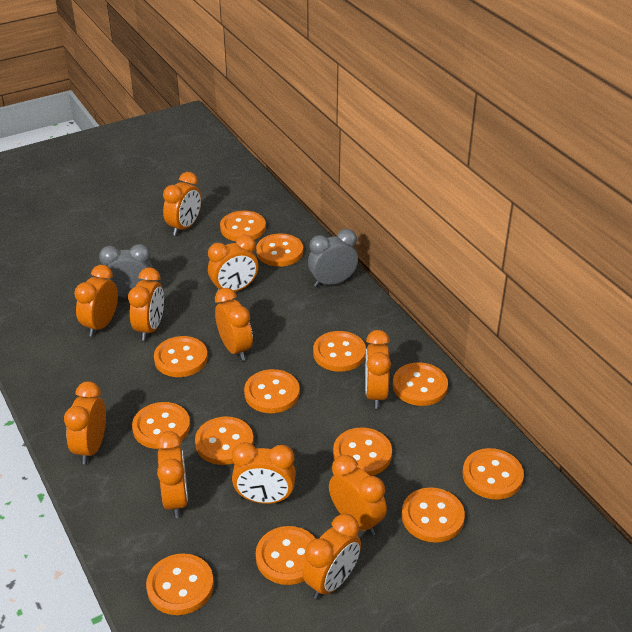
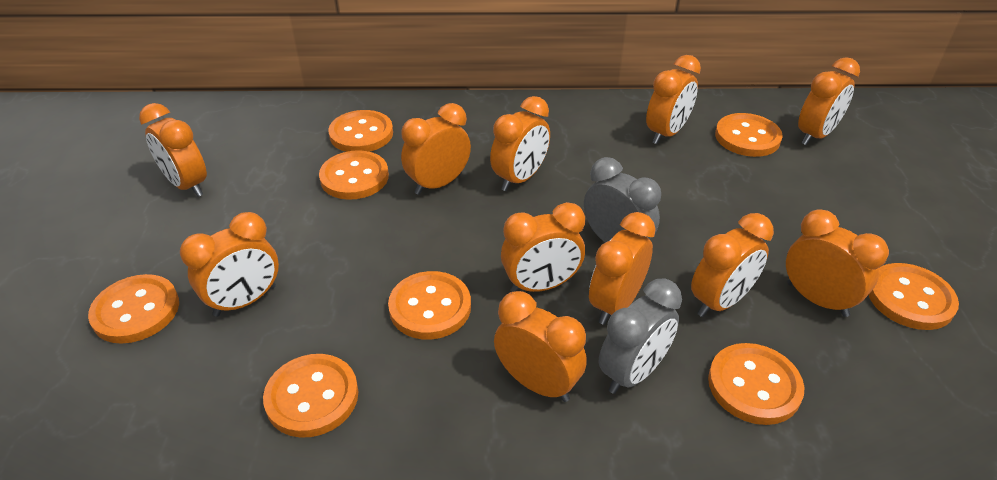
orange button: 13 -> 8

